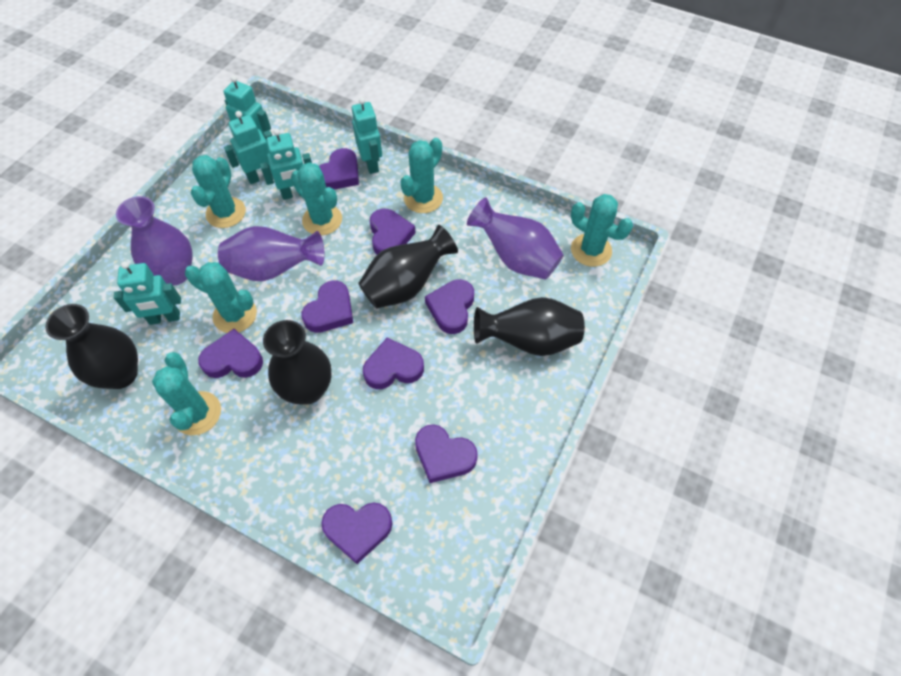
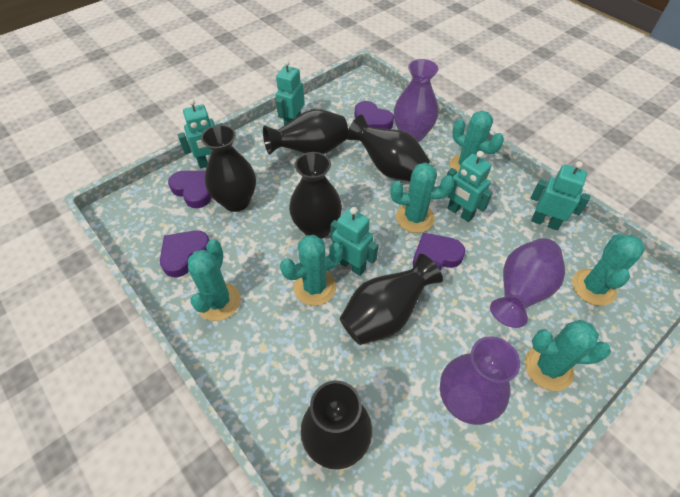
black vase: 4 -> 6
purple heart: 8 -> 4

